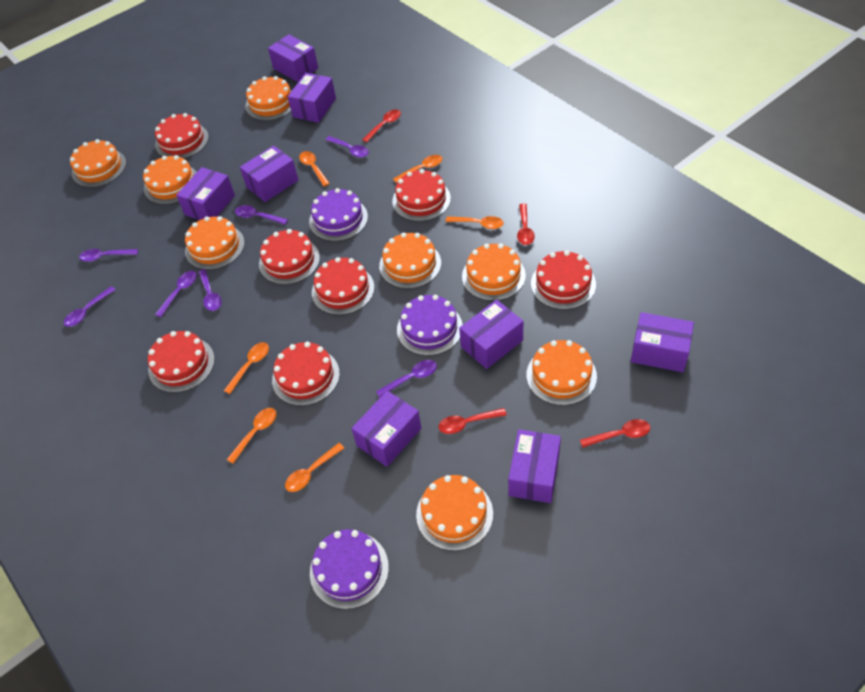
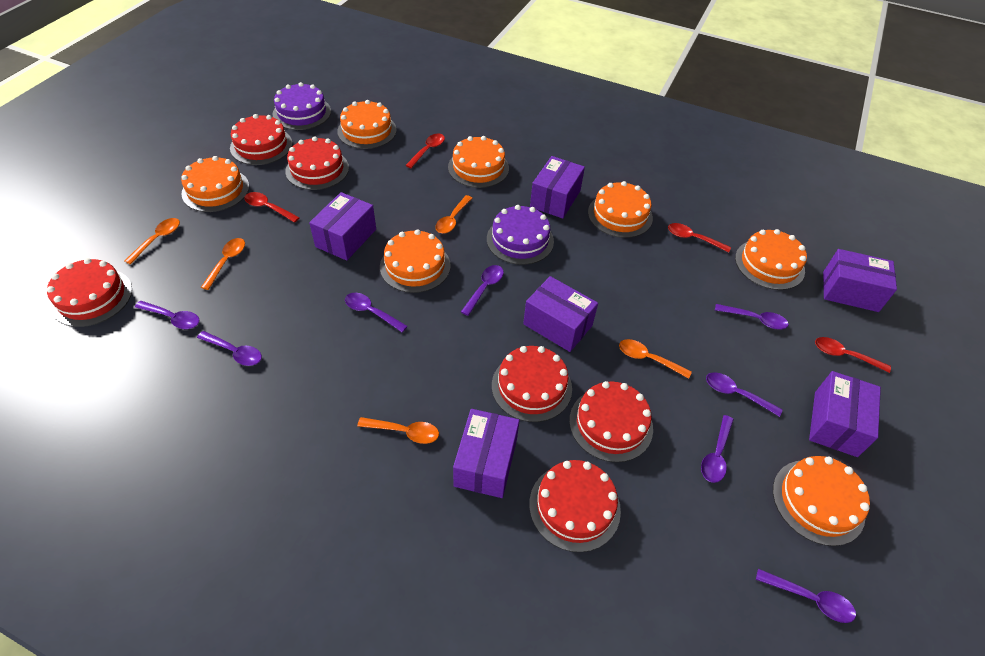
orange cake: 8 -> 7
orange spoon: 6 -> 5
purple box: 8 -> 6
purple cake: 3 -> 2
purple spoon: 7 -> 8
red cake: 7 -> 6

